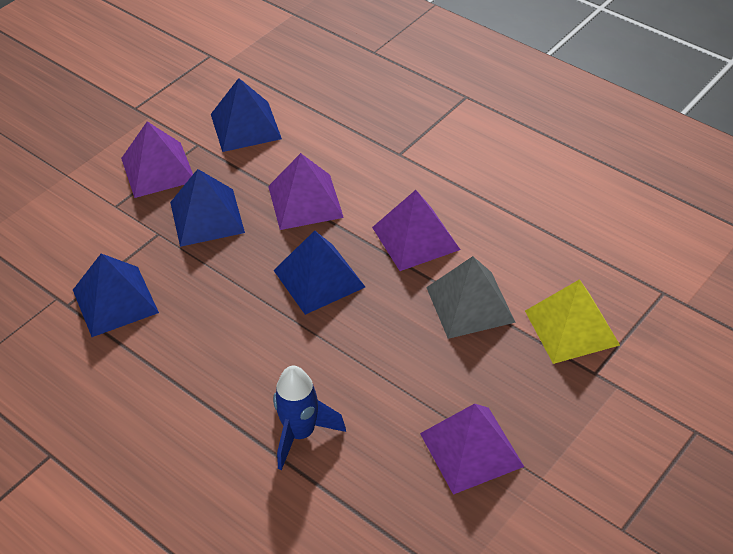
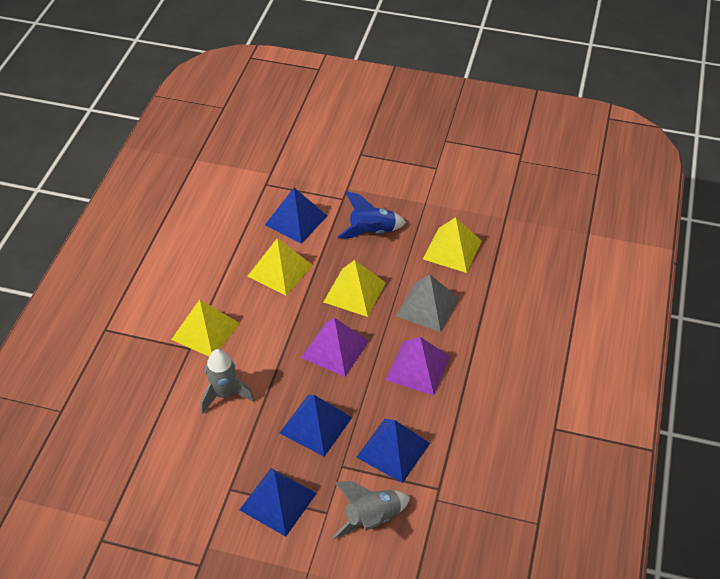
grey rocket: 0 -> 2
purple pyramid: 4 -> 2
yellow pyramid: 1 -> 4

